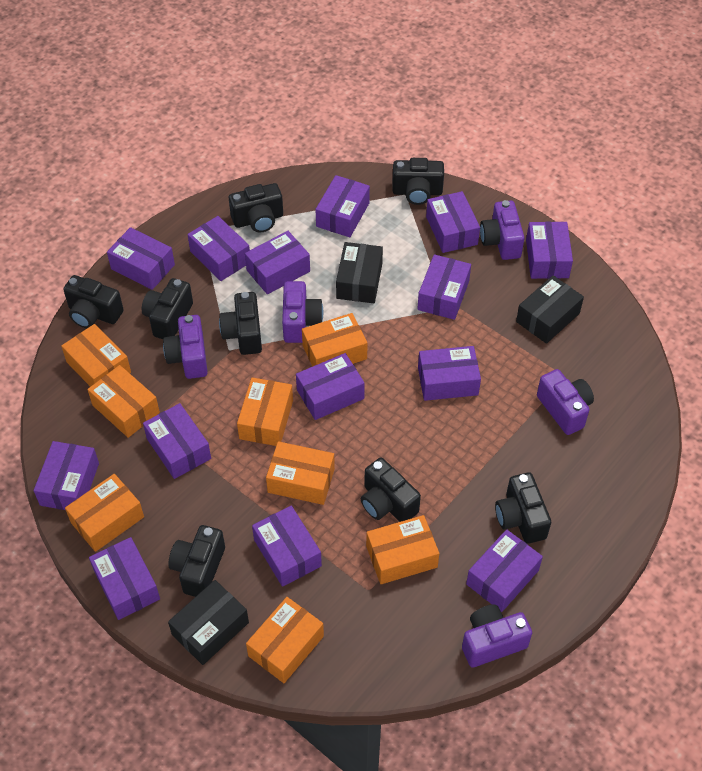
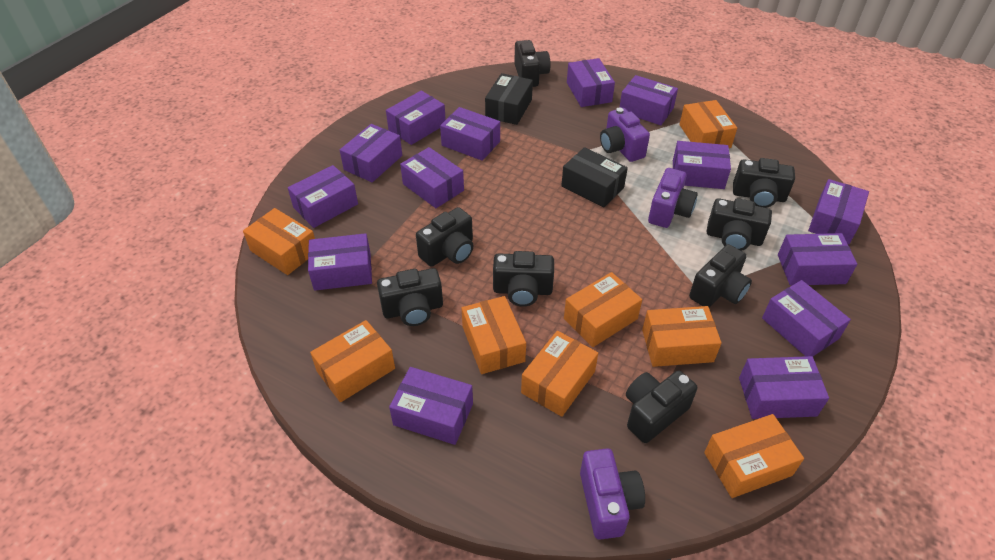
black box: 3 -> 2
purple camera: 5 -> 3

